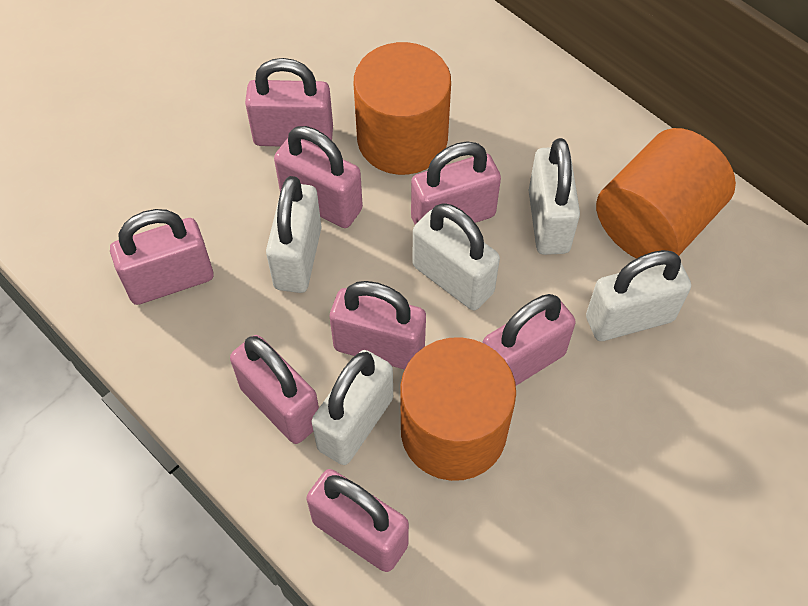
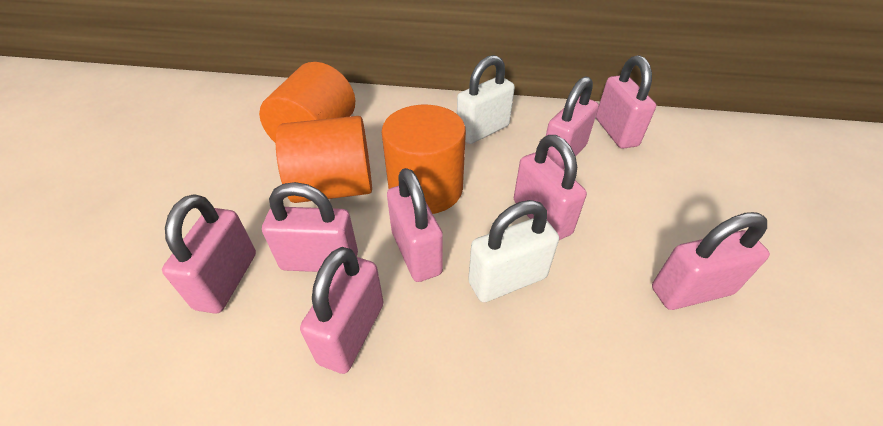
white padlock: 5 -> 2

